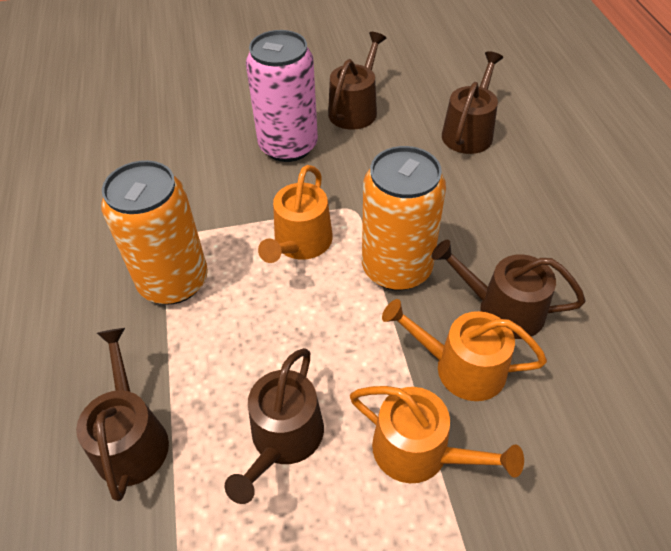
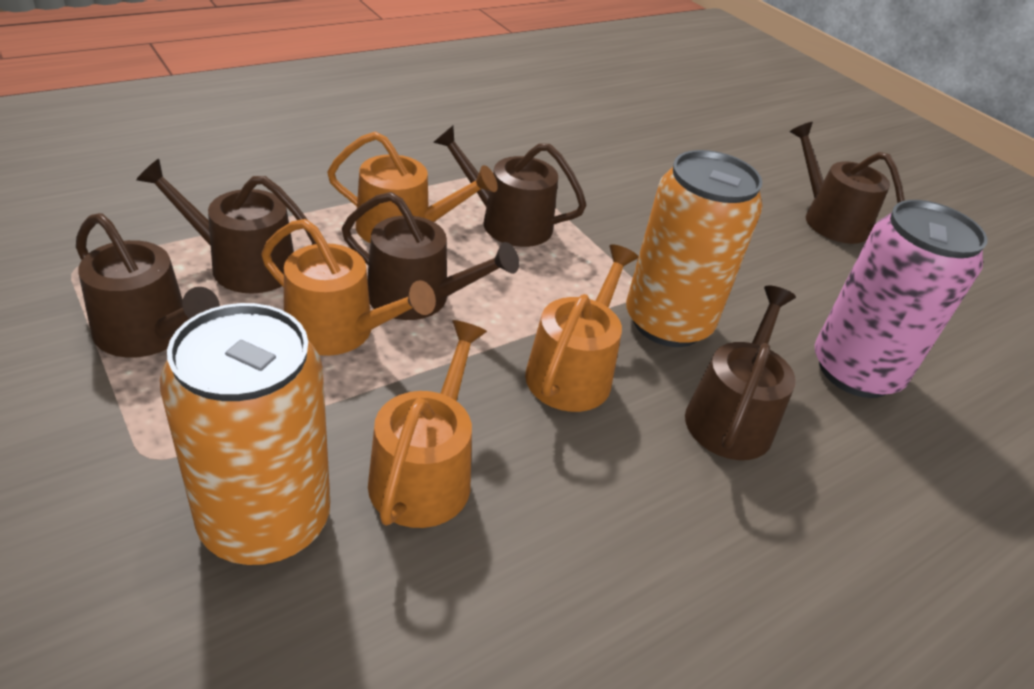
brown watering can: 5 -> 6
orange watering can: 3 -> 4

